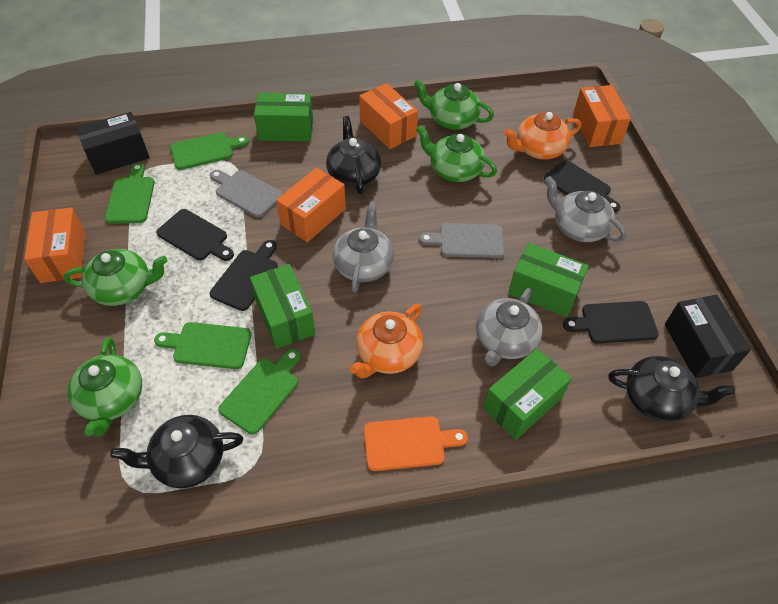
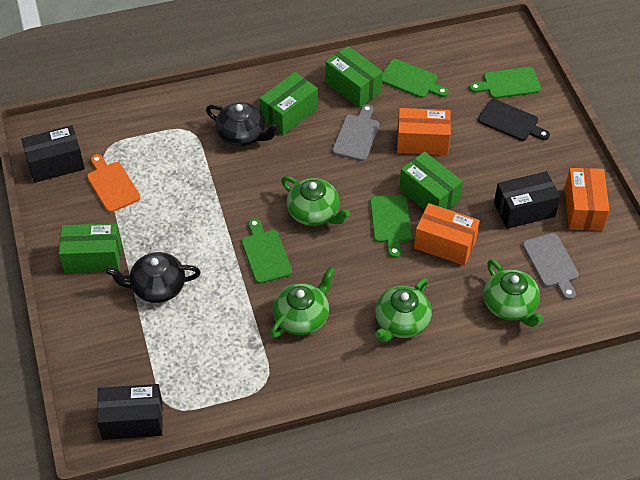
black box: 2 -> 3
black cutting board: 4 -> 1
black teapot: 3 -> 2
grey teapot: 3 -> 0
orange box: 4 -> 3
orange teapot: 2 -> 0

